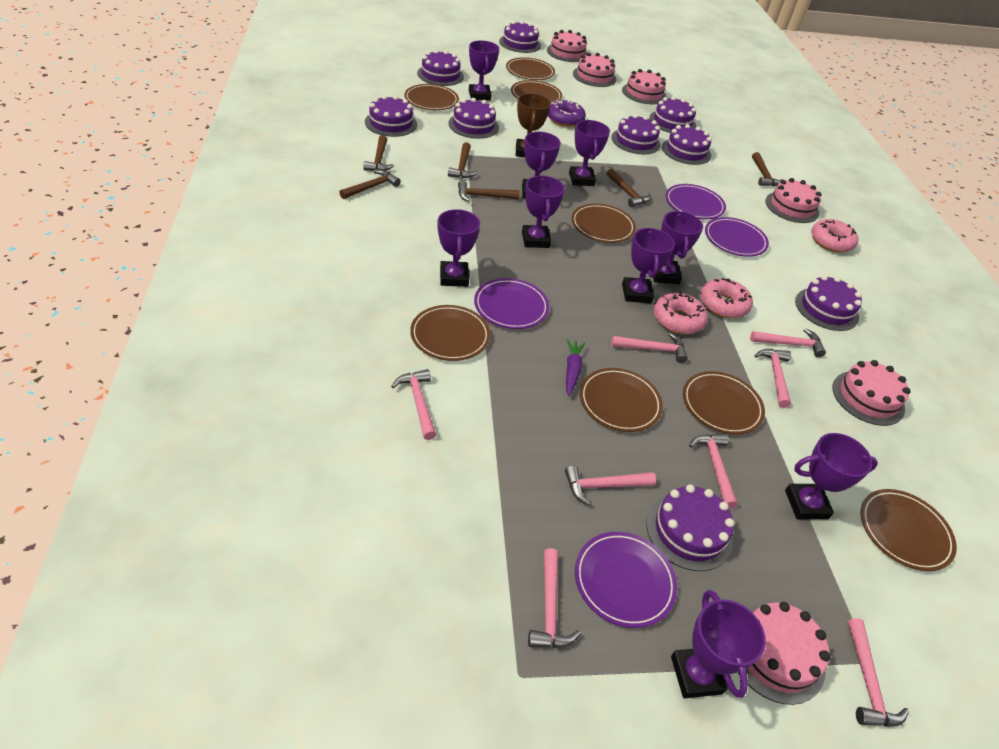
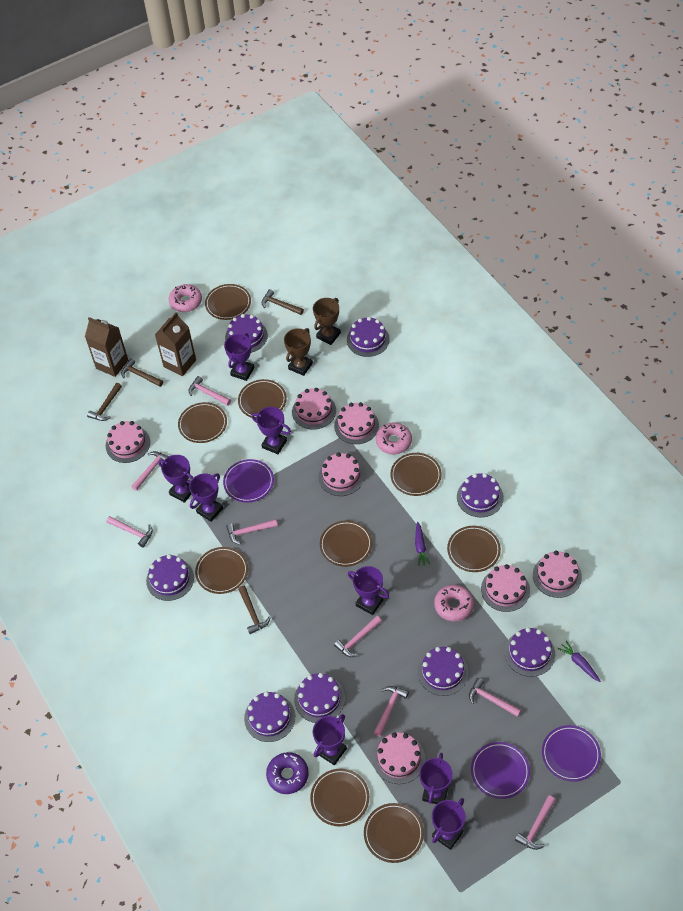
brown carton: 0 -> 2
brown hammer: 6 -> 4
brown plate: 8 -> 9
brown trophy: 1 -> 2
pink cake: 6 -> 7
purple cake: 9 -> 8
purple carrot: 1 -> 2
purple plate: 4 -> 3
purple trophy: 9 -> 8

